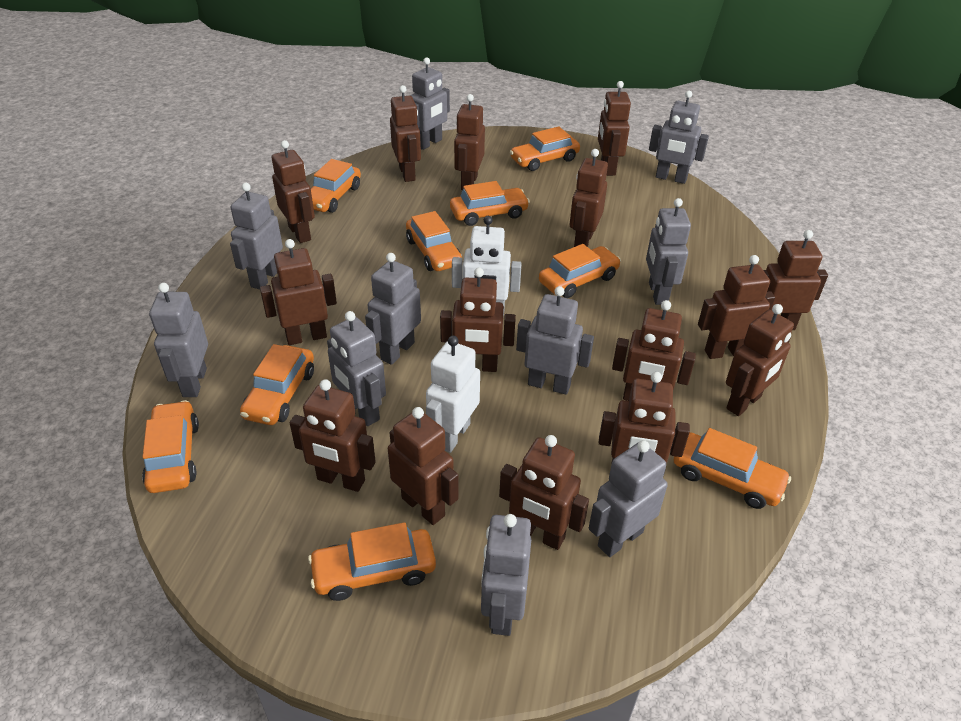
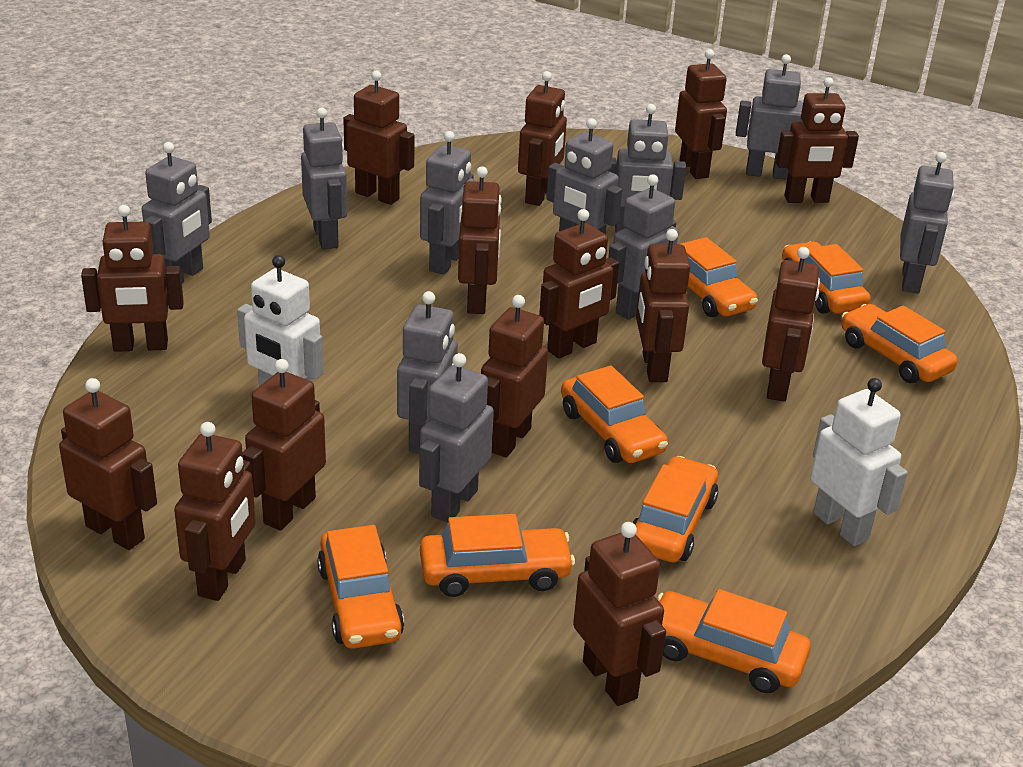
brown robot: 15 -> 14
orange car: 9 -> 8

